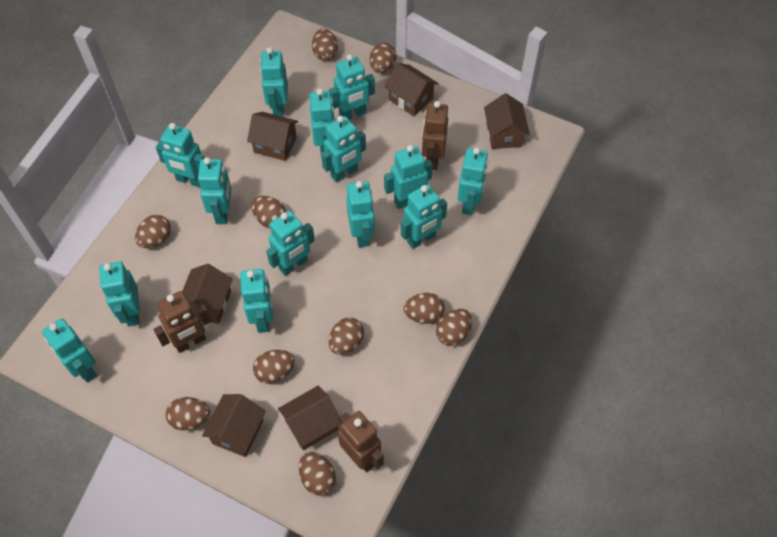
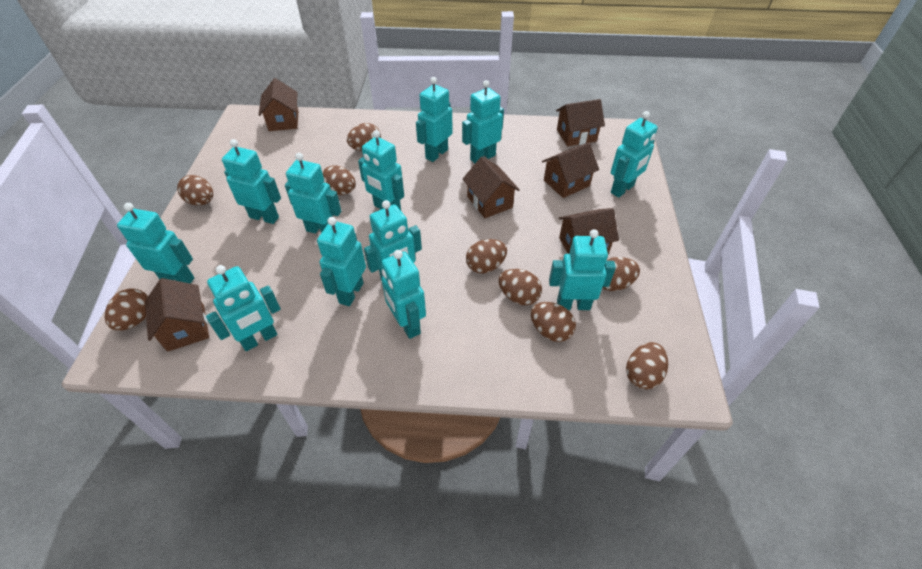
brown egg: 10 -> 9
brown robot: 3 -> 0
turquoise robot: 14 -> 12

